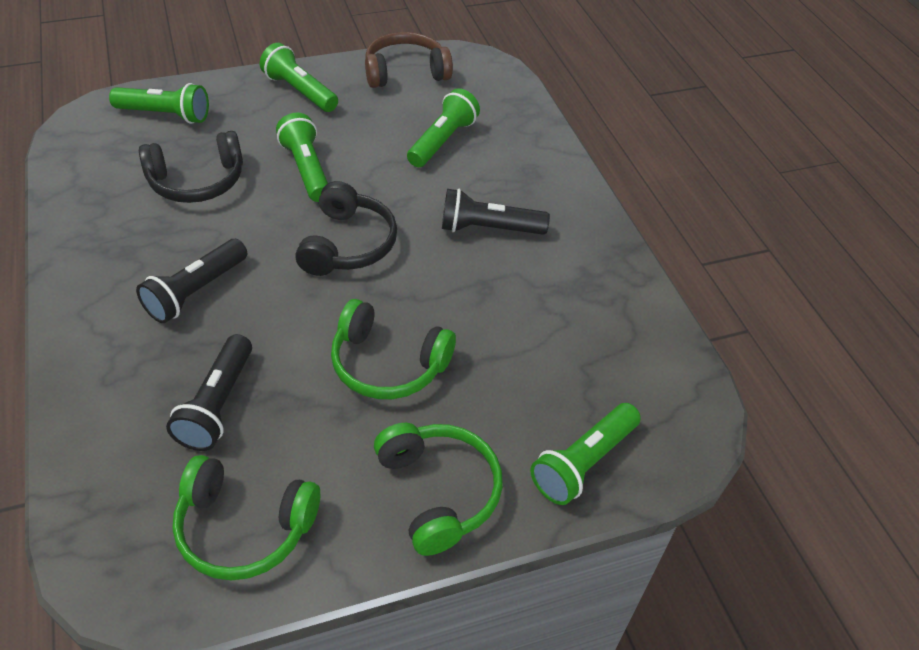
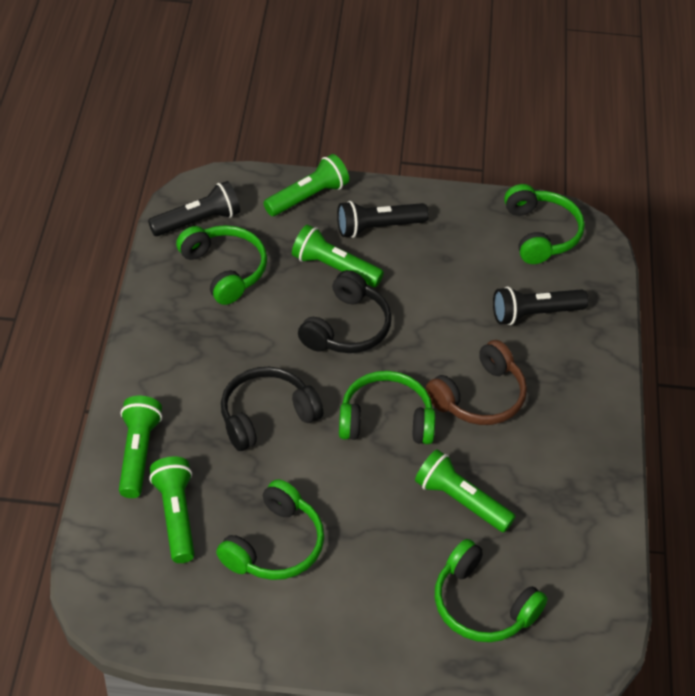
green headphones: 3 -> 5

